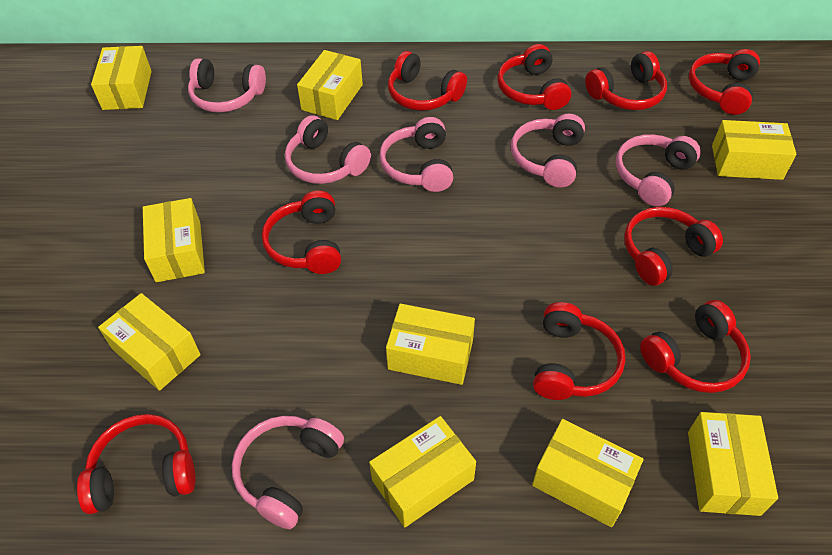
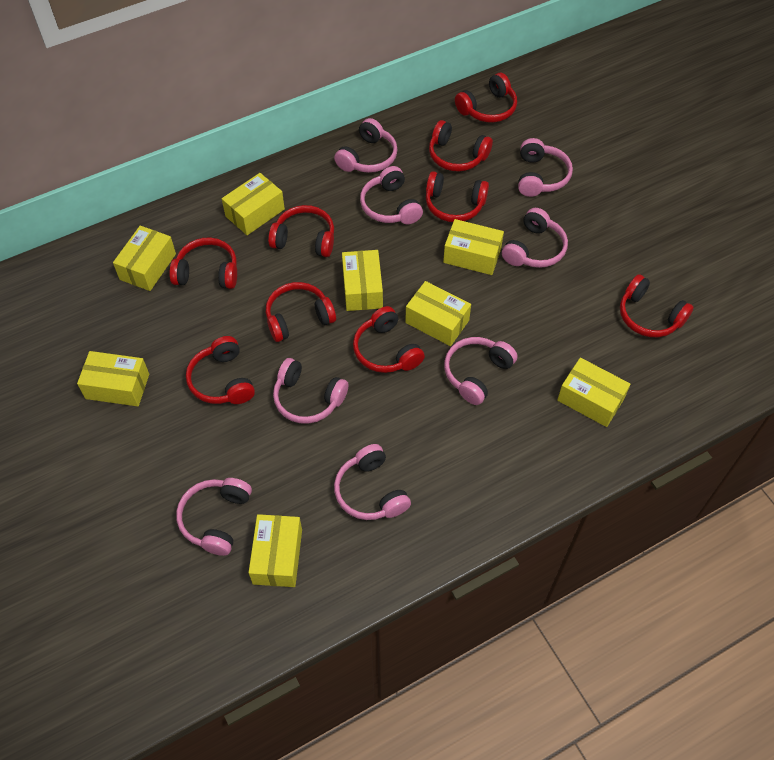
pink headphones: 6 -> 8
yellow box: 9 -> 8

